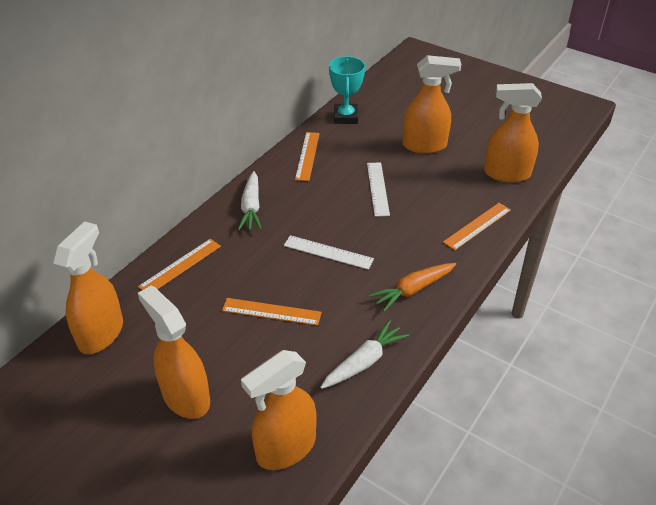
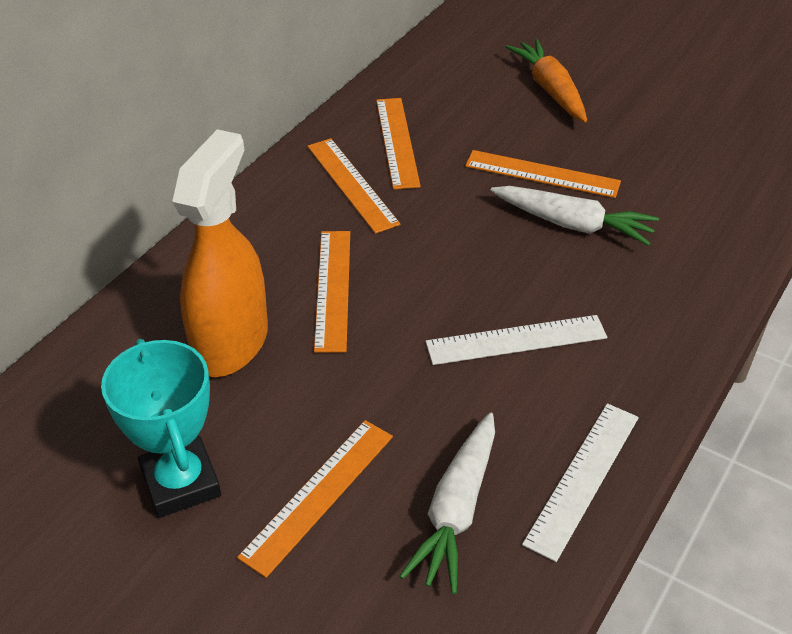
orange ruler: 4 -> 5
orange spray bottle: 5 -> 1

